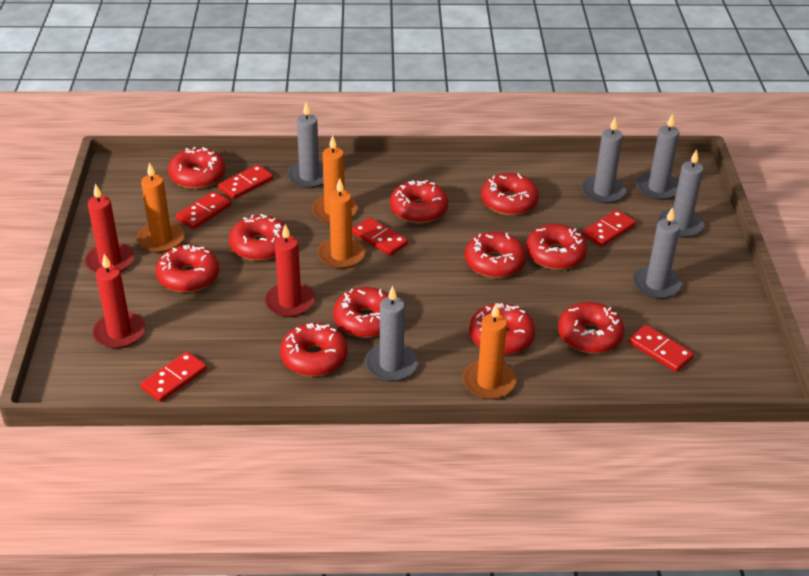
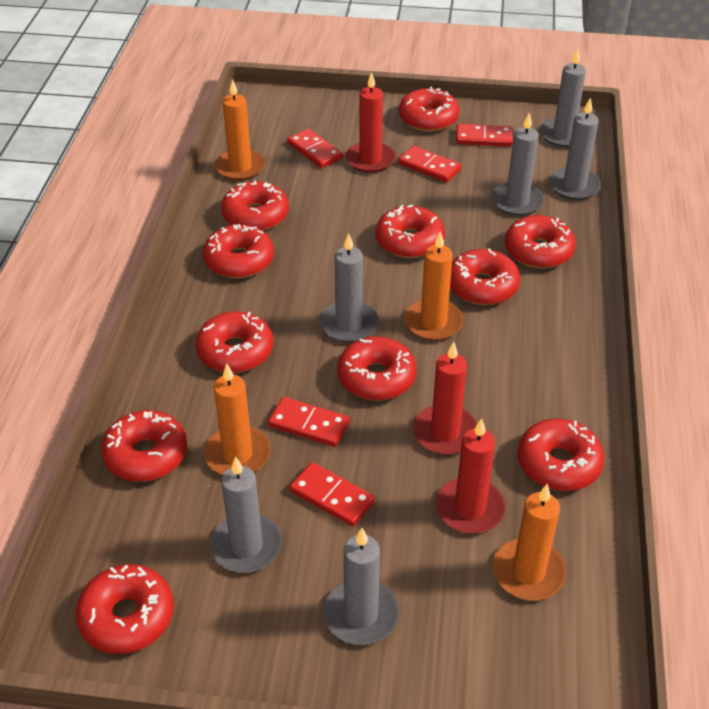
red domino: 6 -> 5

